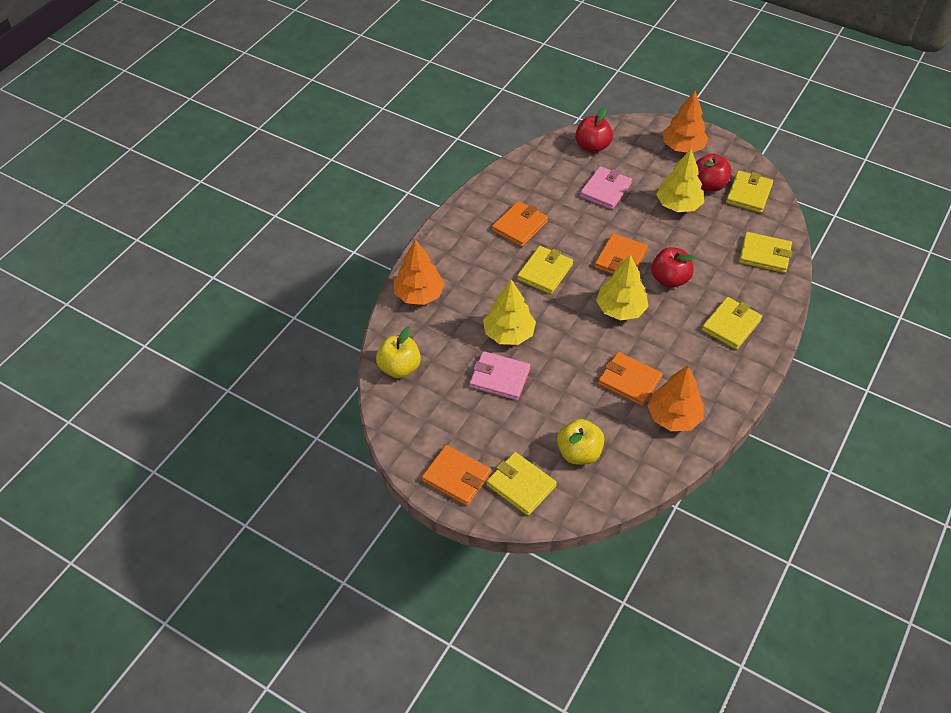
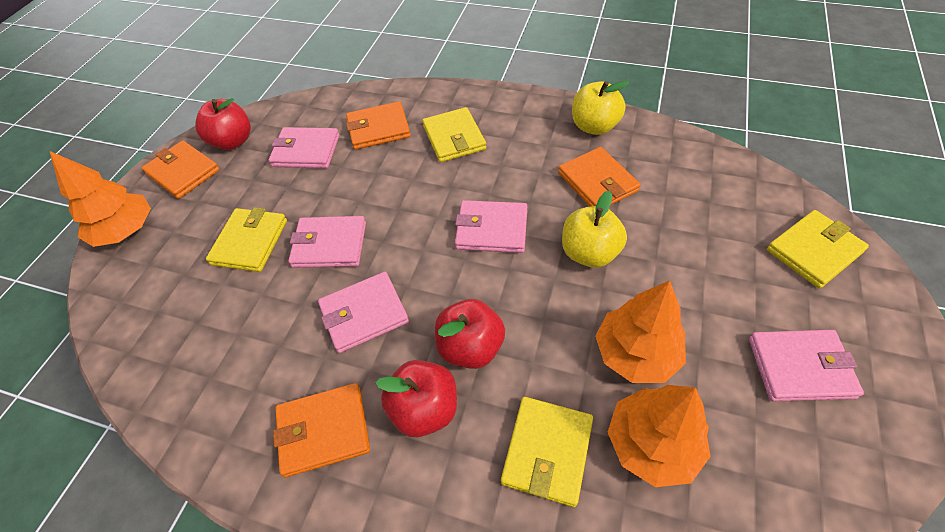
pink wallet: 2 -> 5
yellow tree: 3 -> 0
yellow wallet: 5 -> 4

